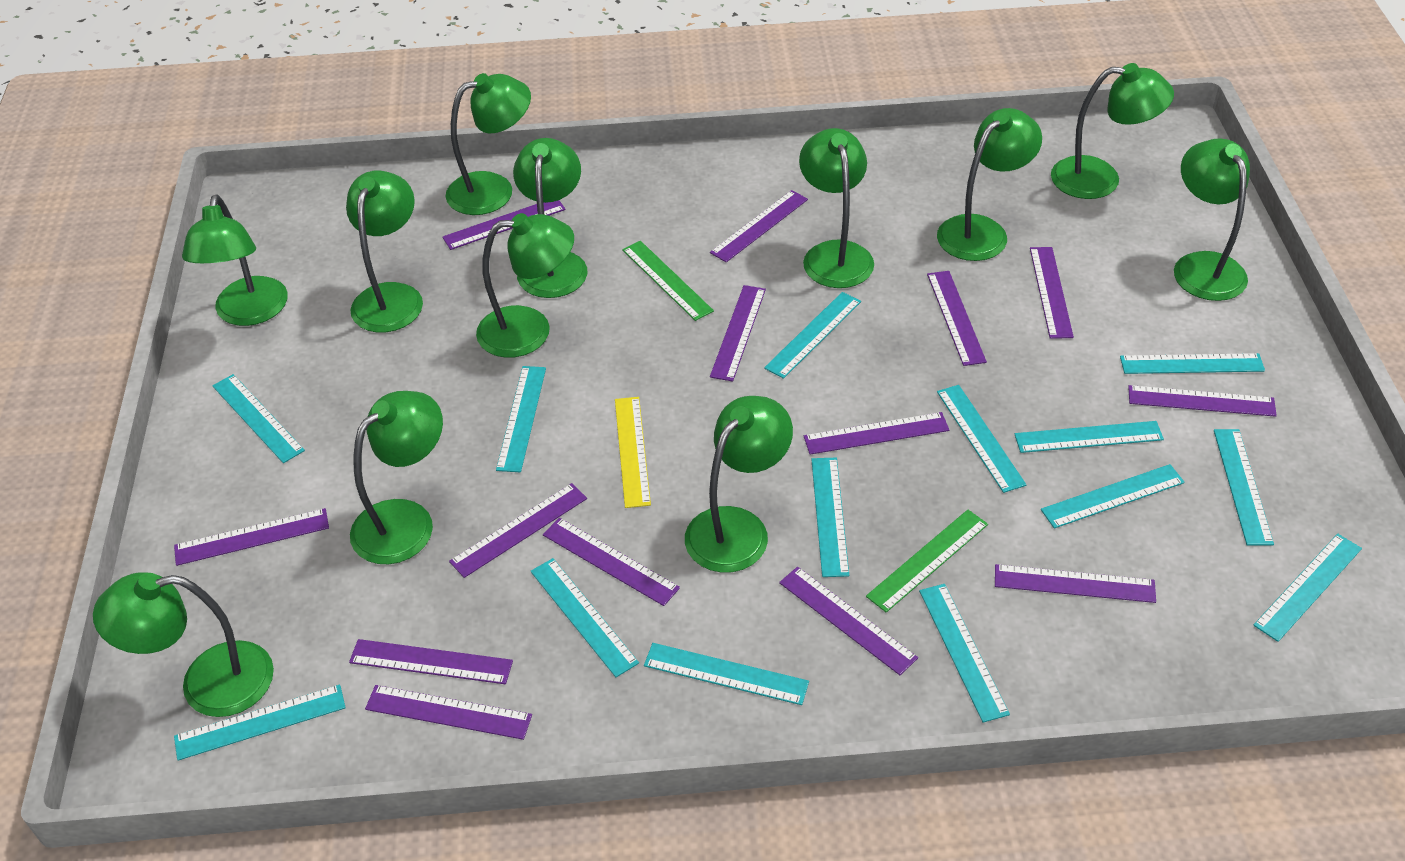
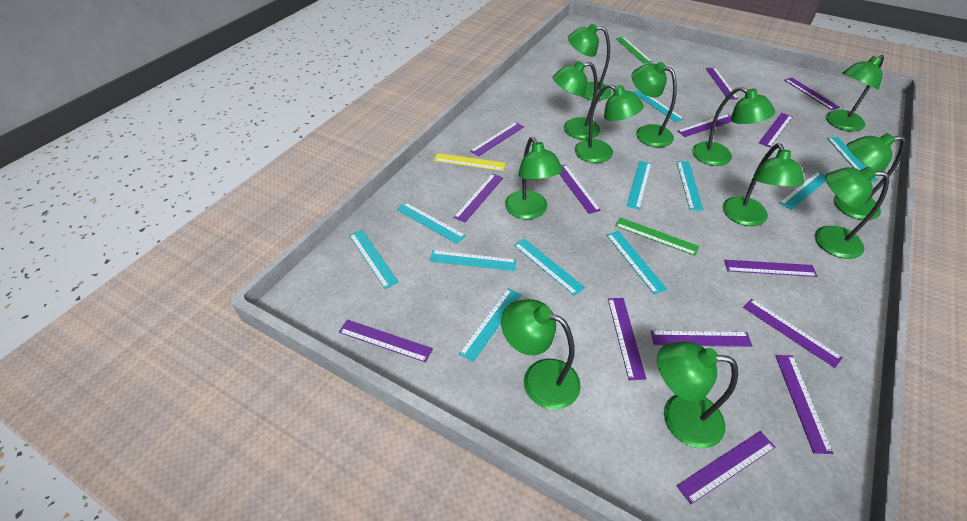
turquoise ruler: 14 -> 11

